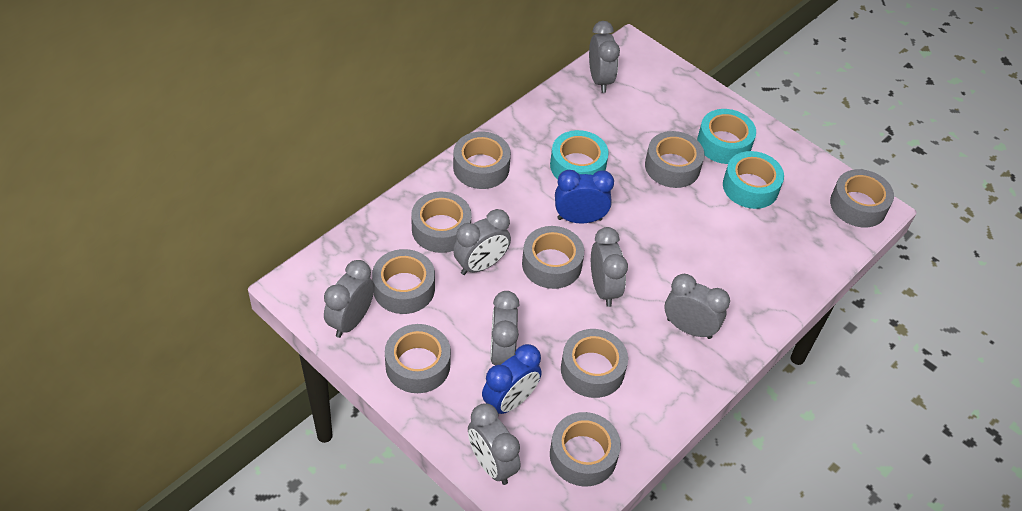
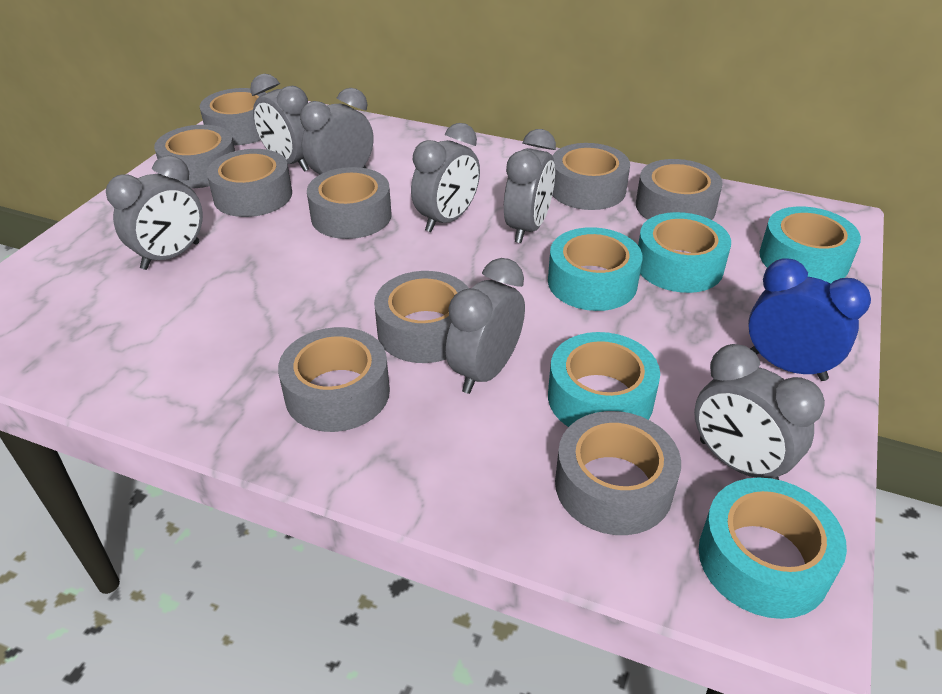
blue clock: 2 -> 1
turquoise tape: 3 -> 5

